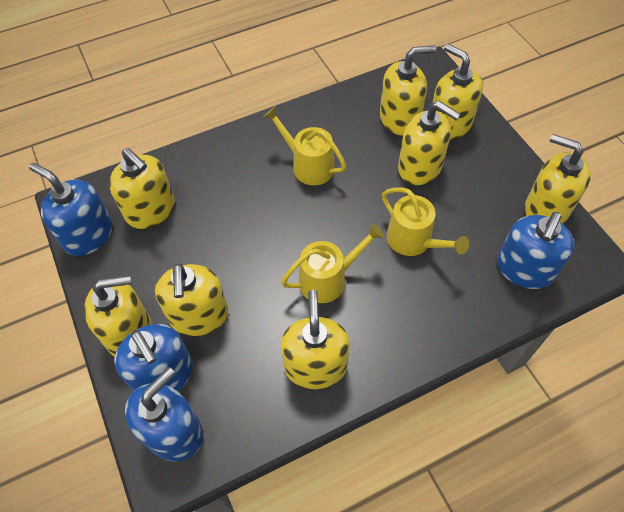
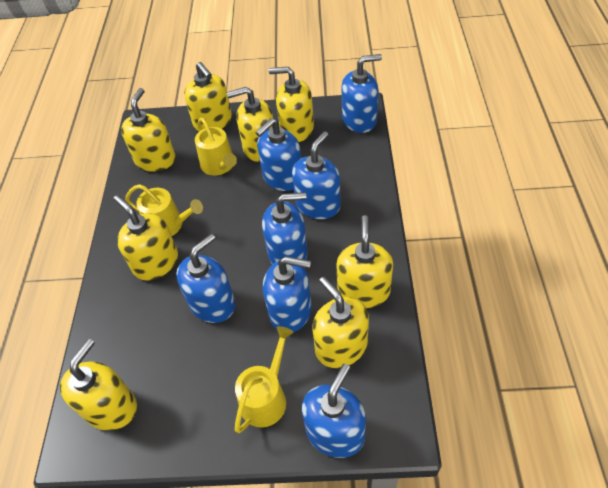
blue soap dispenser: 4 -> 7

